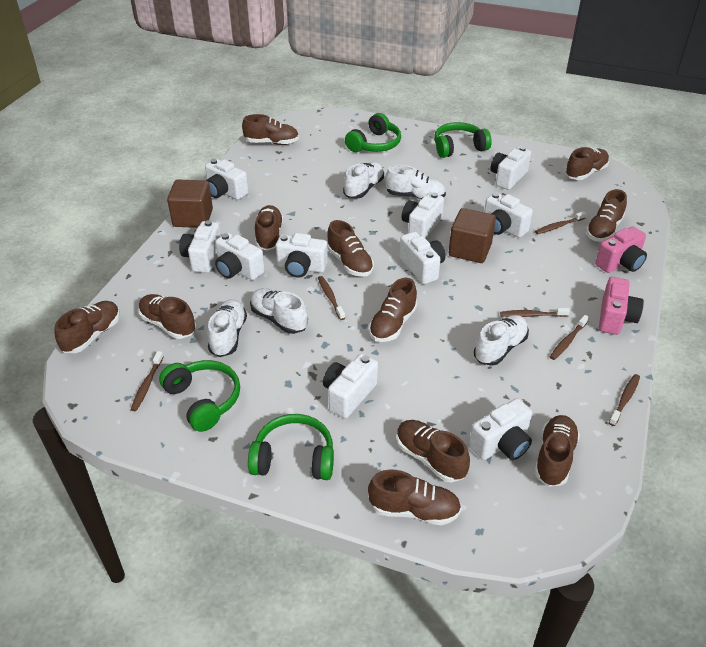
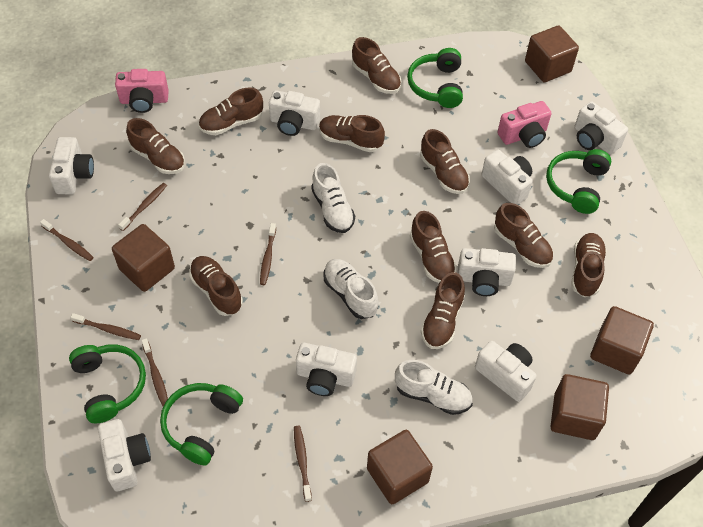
brown cube: 2 -> 5
brown shoe: 11 -> 10
white camera: 10 -> 8
white shoe: 5 -> 3

